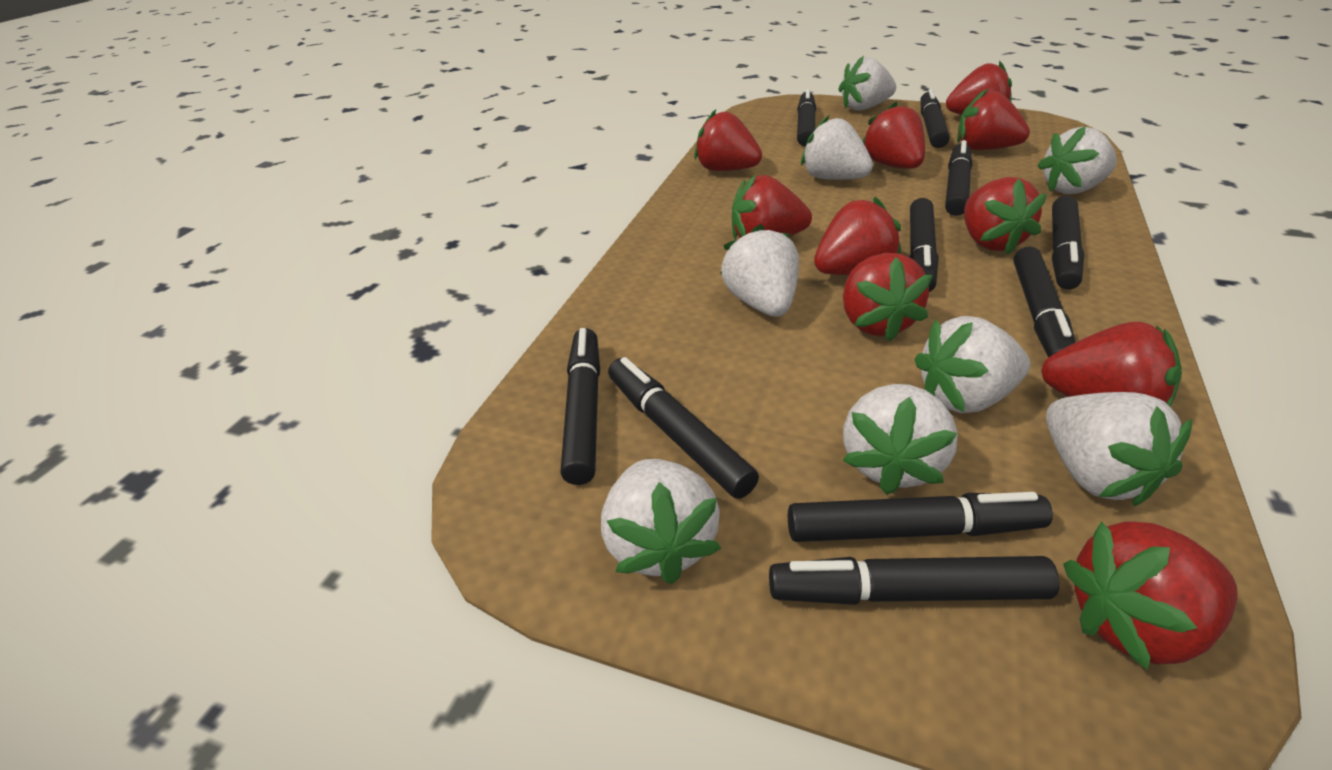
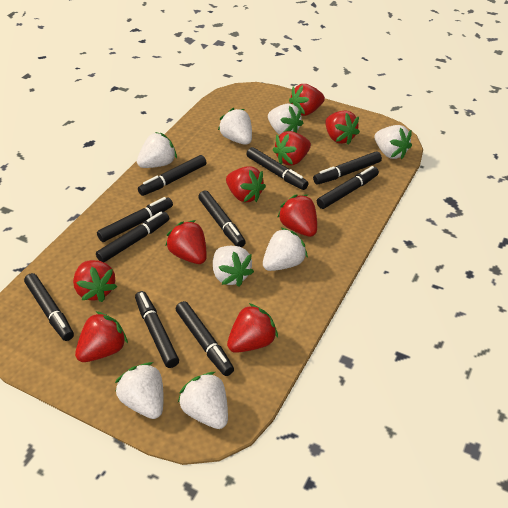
red strawberry: 10 -> 9

